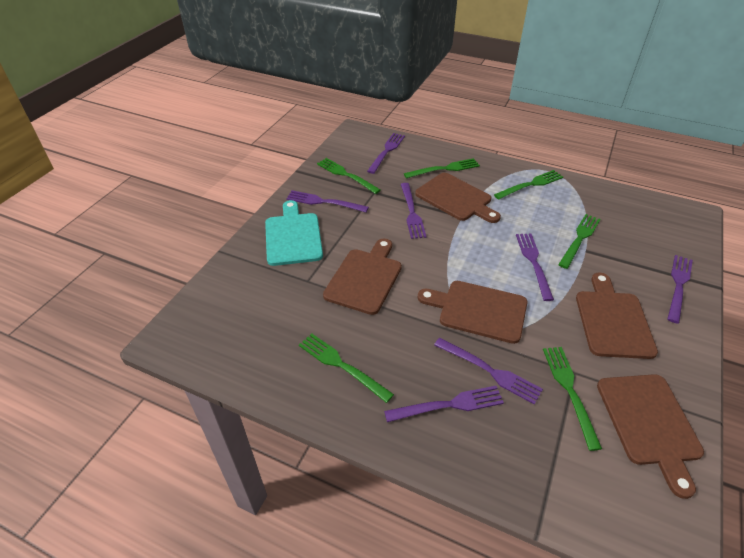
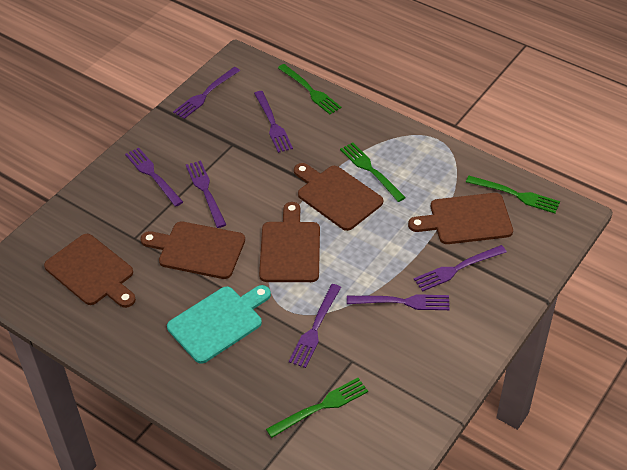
green fork: 6 -> 4

